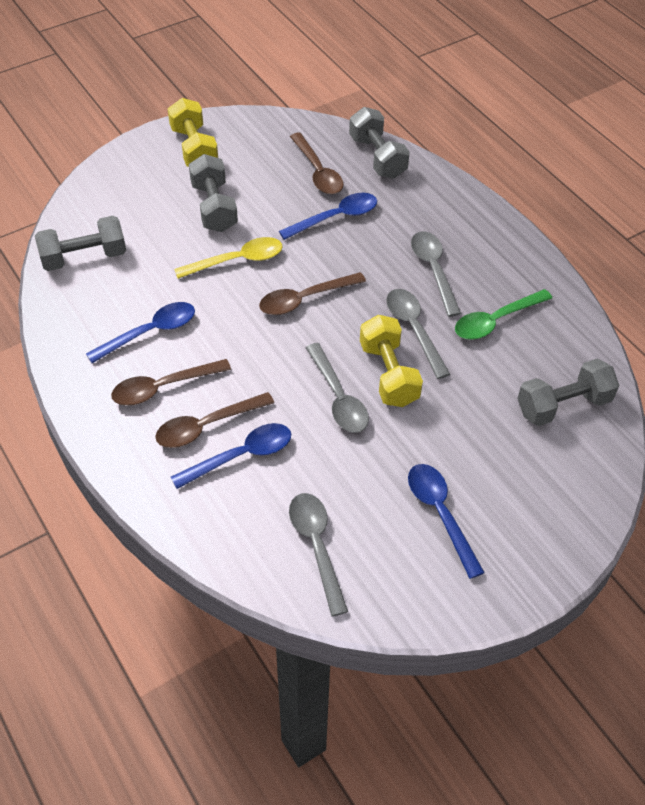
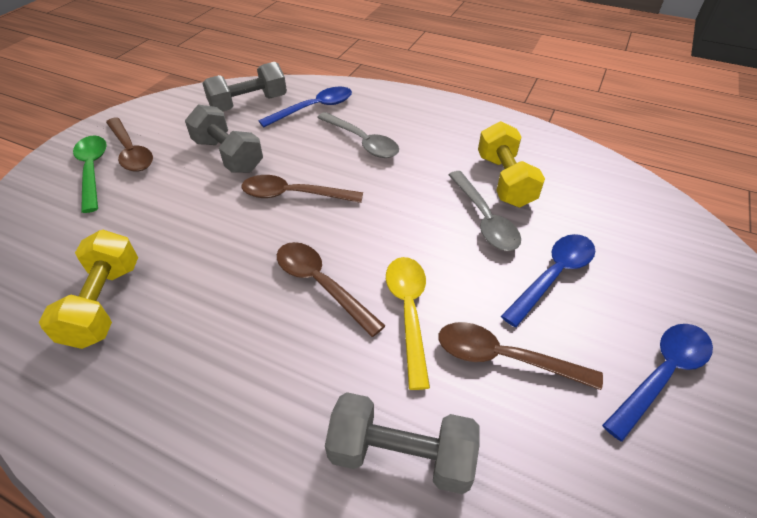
blue spoon: 4 -> 3
grey dumbbell: 4 -> 3
grey spoon: 4 -> 2

